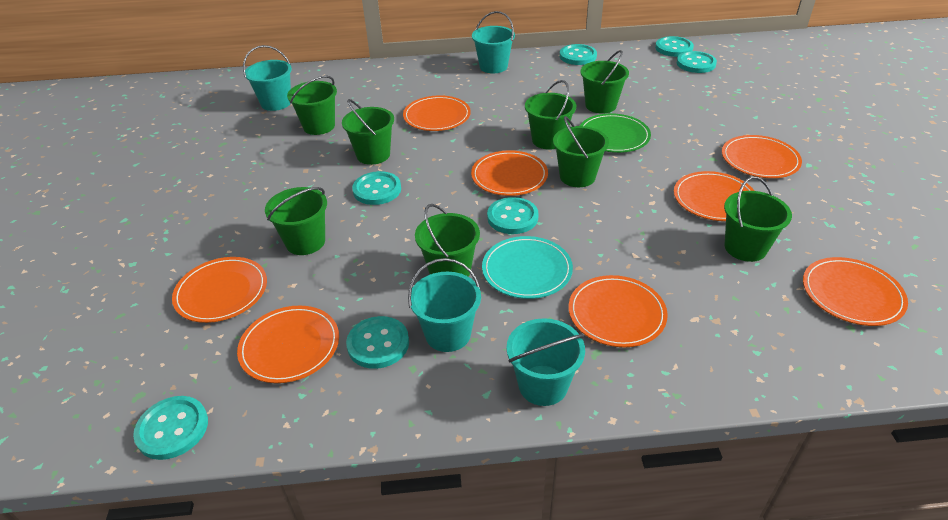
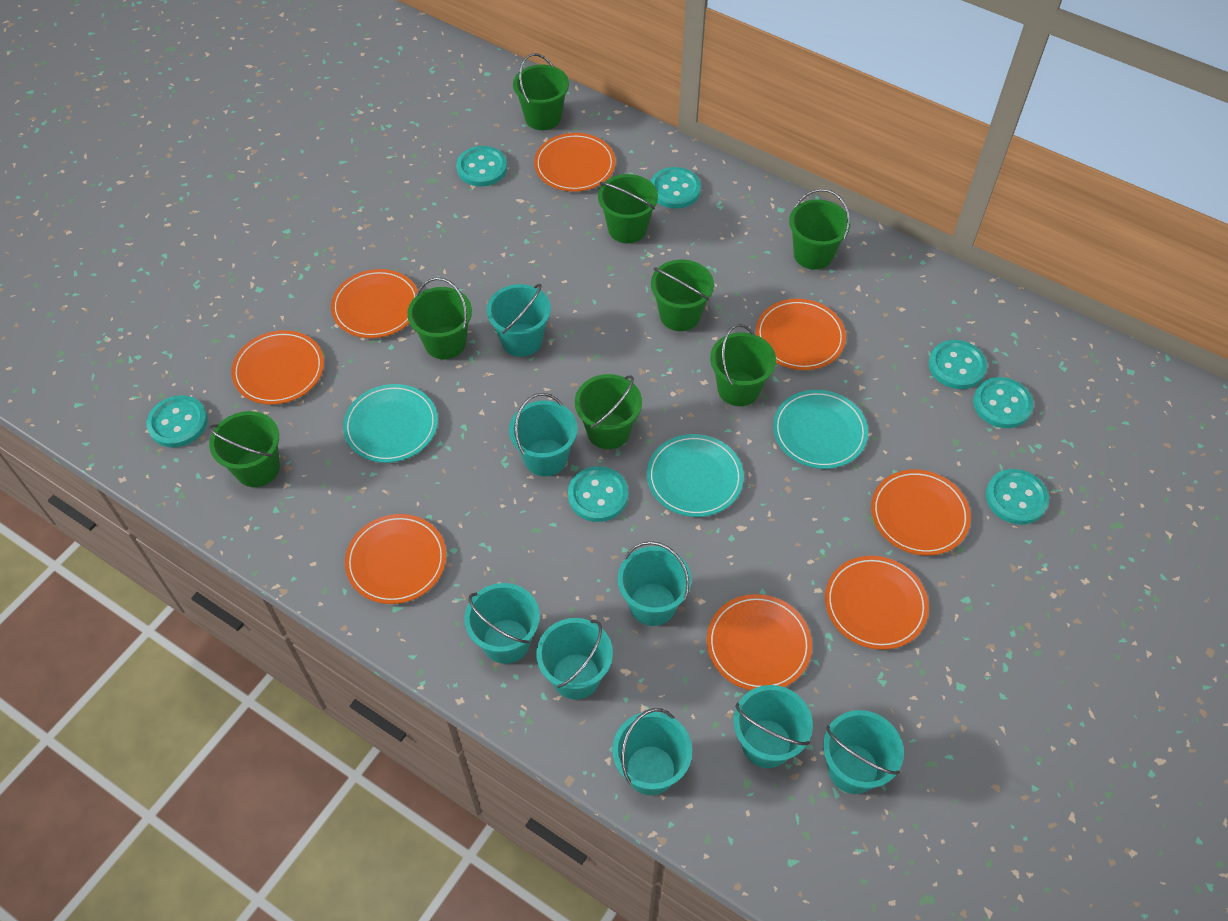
green plate: 1 -> 0
turquoise bucket: 4 -> 8
turquoise plate: 1 -> 3

